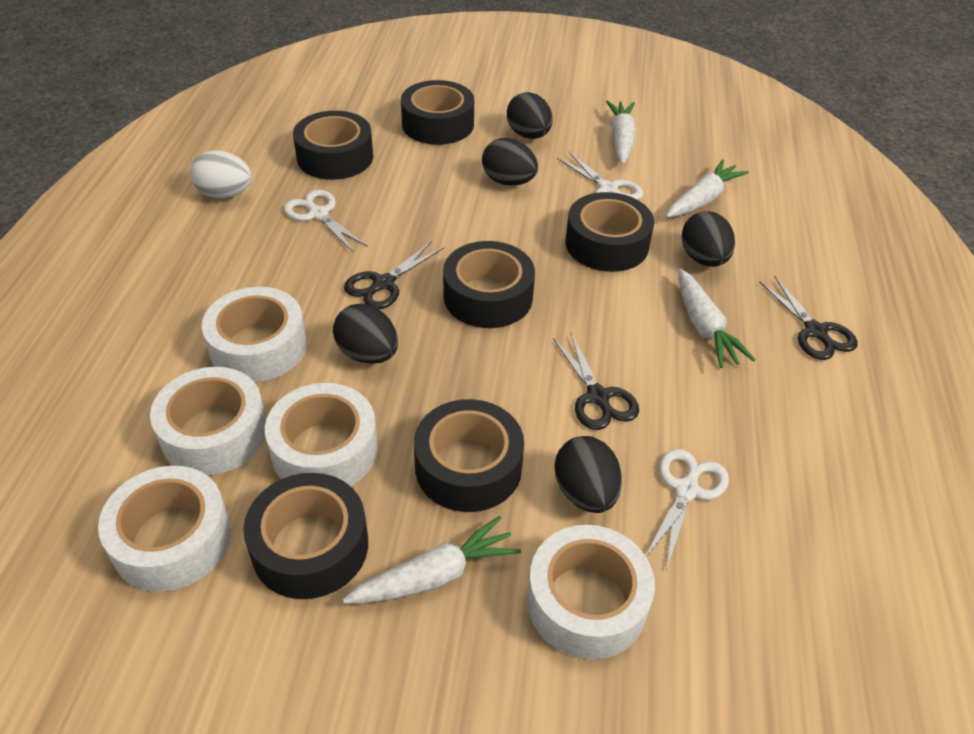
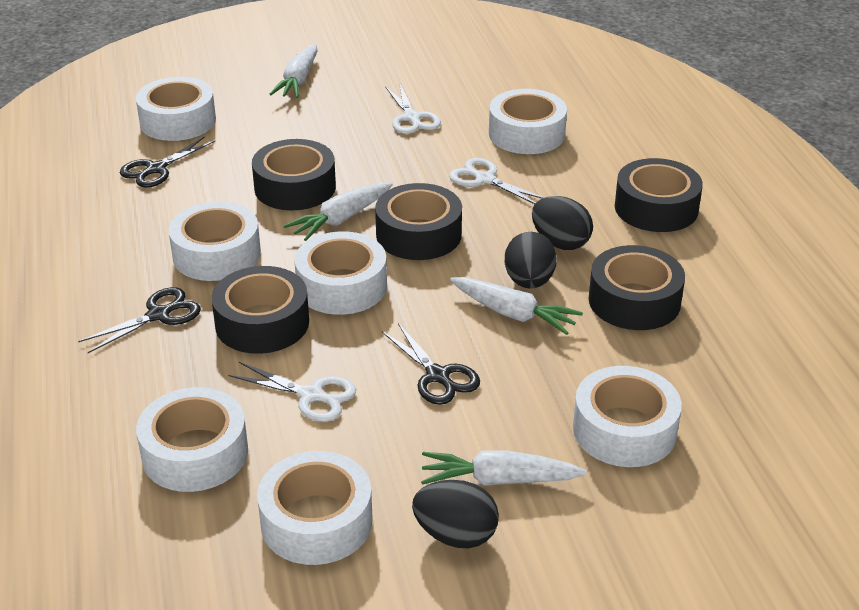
black egg: 5 -> 3
black tape: 6 -> 5
white egg: 1 -> 0
white tape: 5 -> 7

